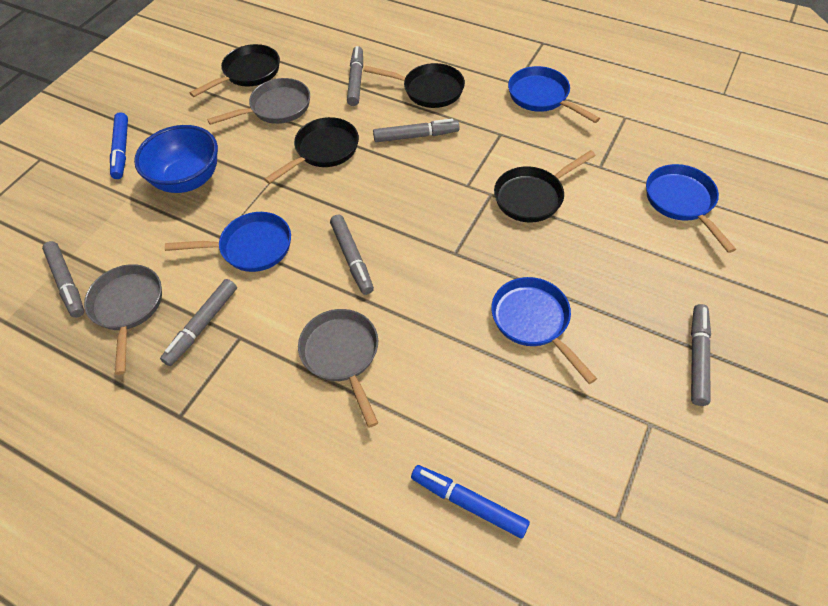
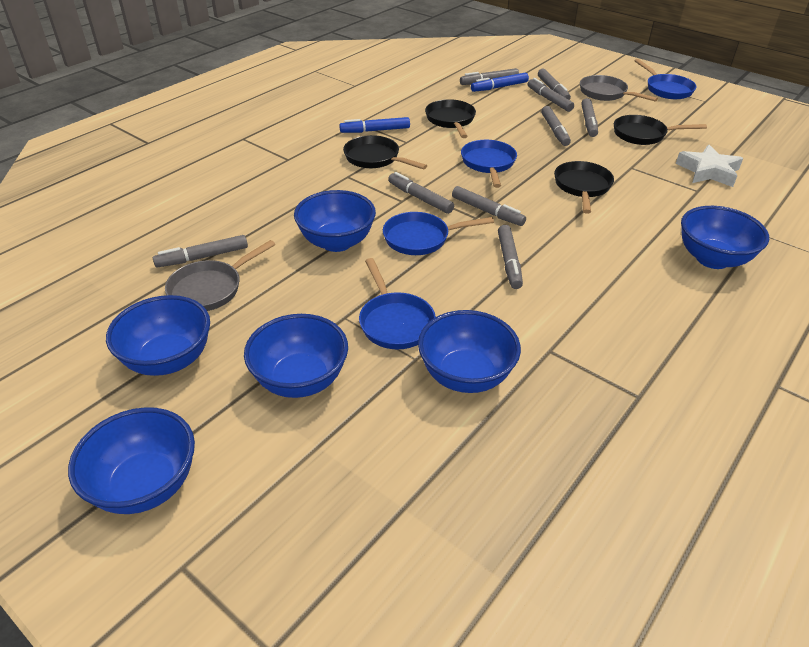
blue bowl: 1 -> 6
grey marker: 6 -> 9
grey pan: 3 -> 2
white star: 0 -> 1

